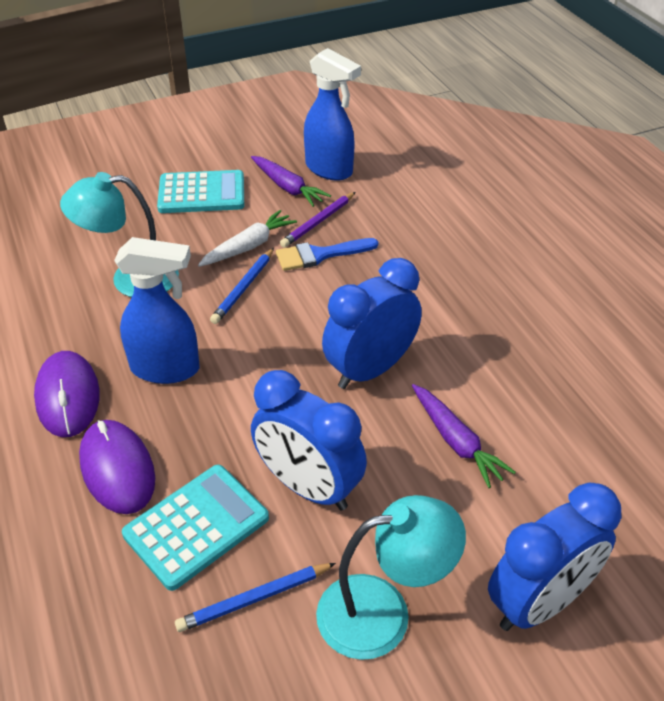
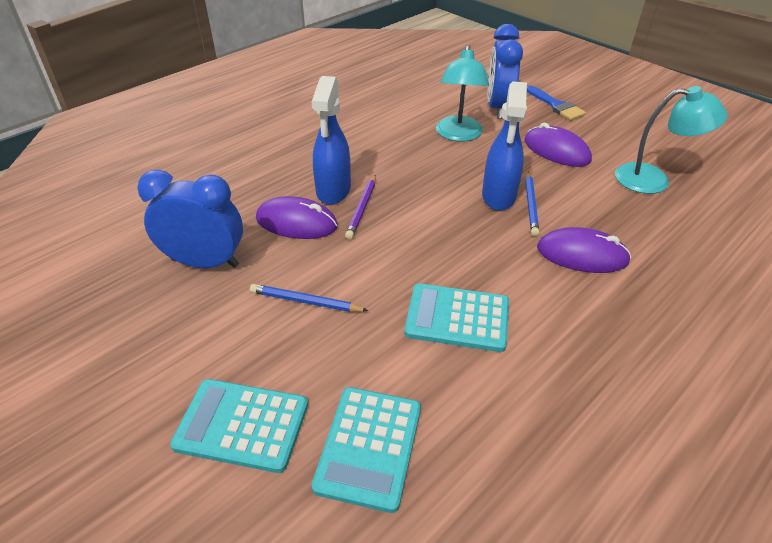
blue clock: 3 -> 2
purple carrot: 2 -> 0
purple mouse: 2 -> 3
turquoise calculator: 2 -> 3
white carrot: 1 -> 0

